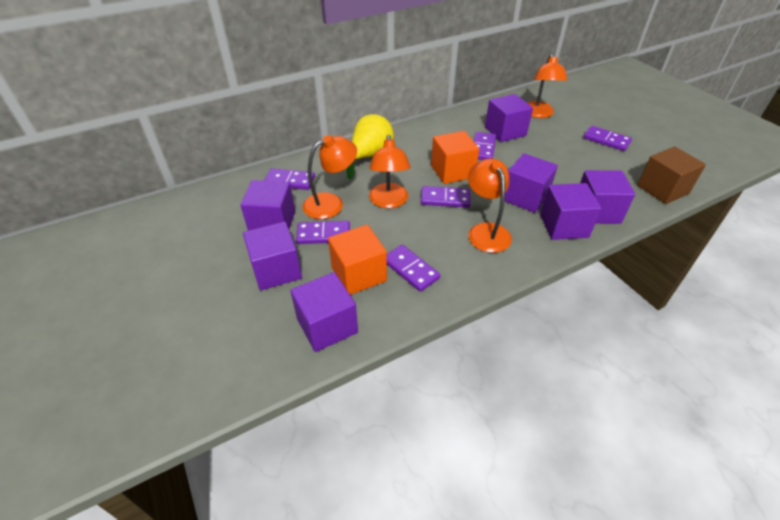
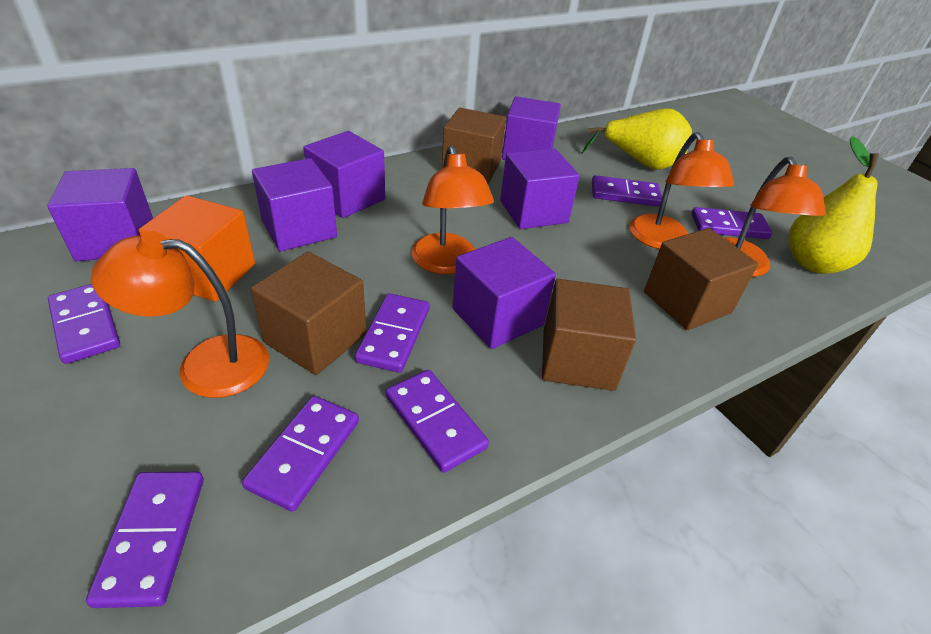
brown cube: 1 -> 4
orange cube: 2 -> 1
purple cube: 7 -> 6
purple domino: 6 -> 7
yellow pear: 1 -> 2

